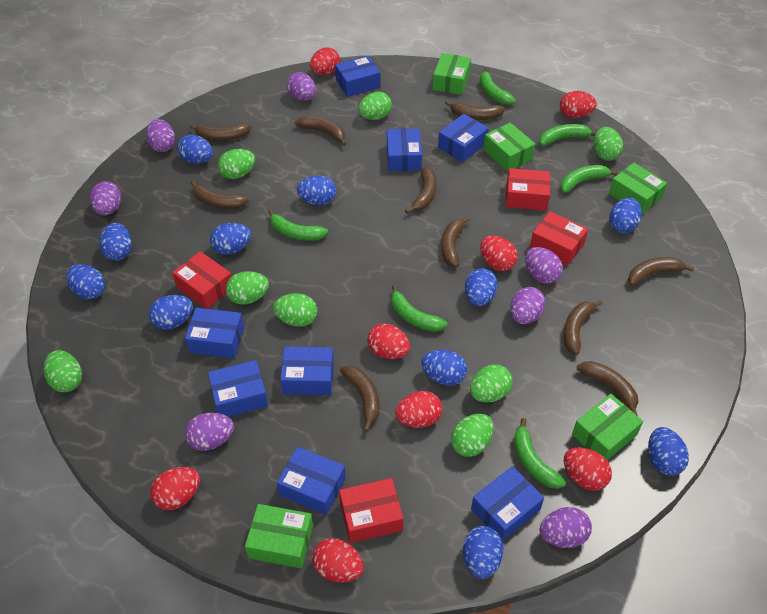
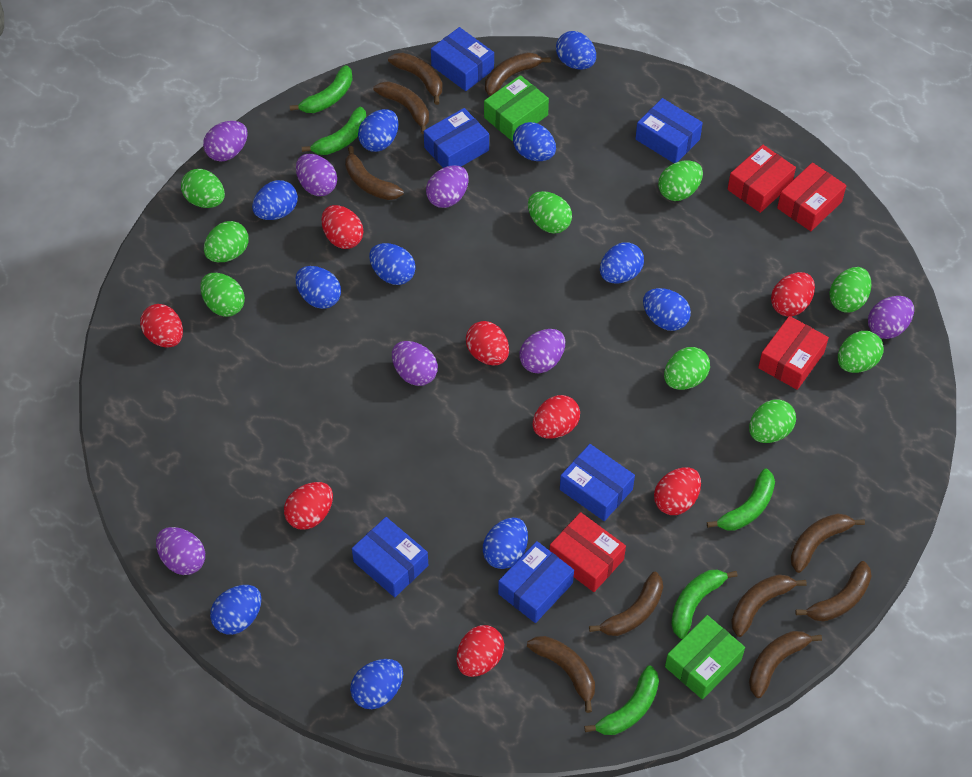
blue box: 8 -> 6
green banana: 6 -> 5
green box: 5 -> 2
green egg: 8 -> 9

